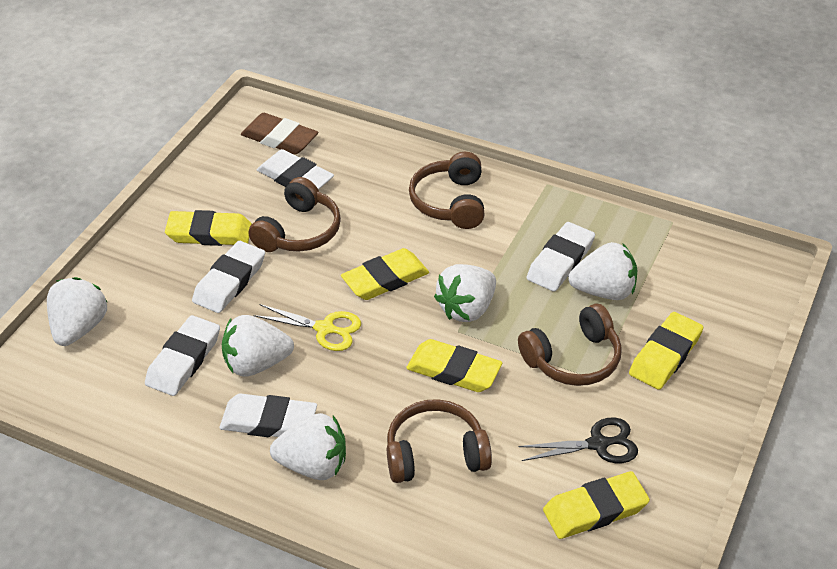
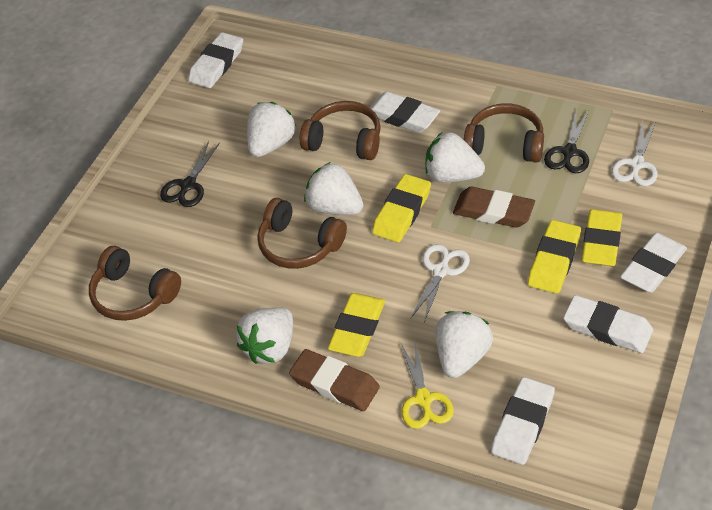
black scissors: 1 -> 2
brown eraser: 1 -> 2
white scissors: 0 -> 2
yellow eraser: 5 -> 4

